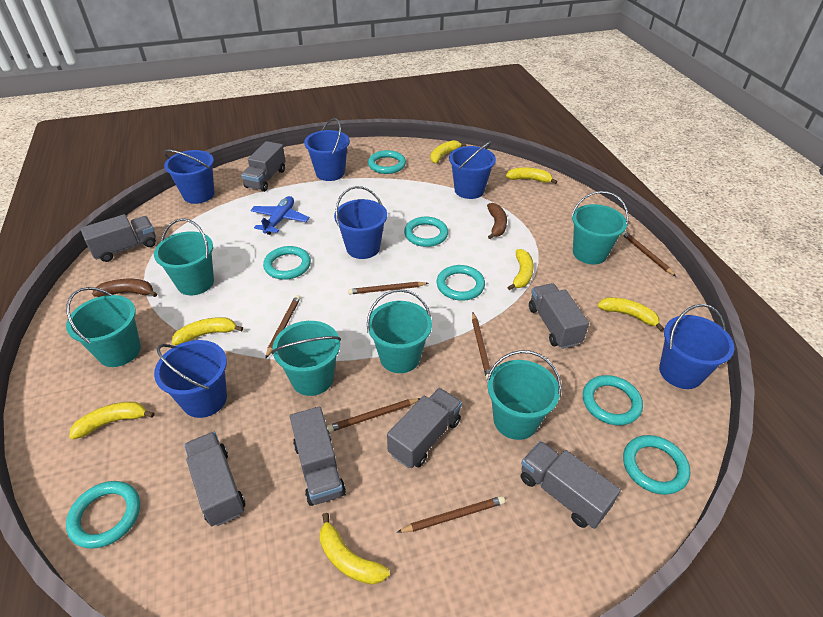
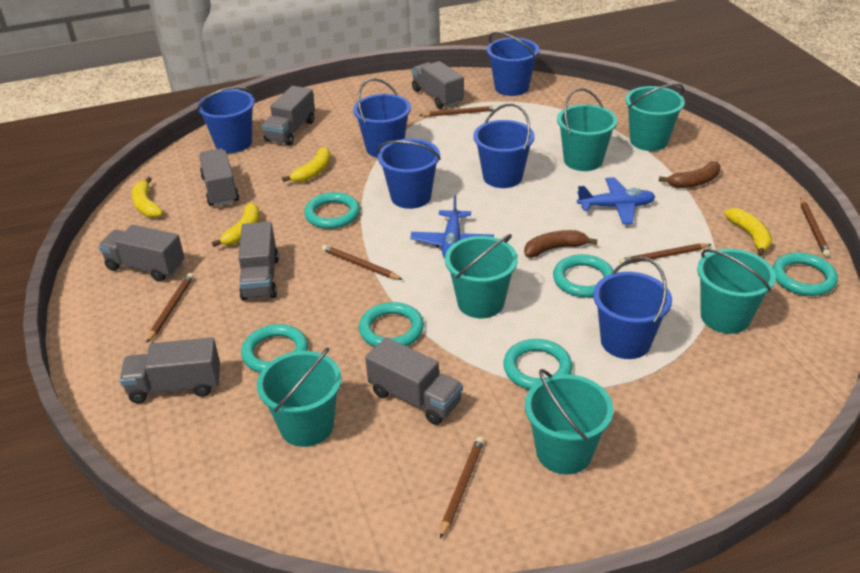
blue plane: 1 -> 2
turquoise ring: 7 -> 6
yellow banana: 7 -> 4

